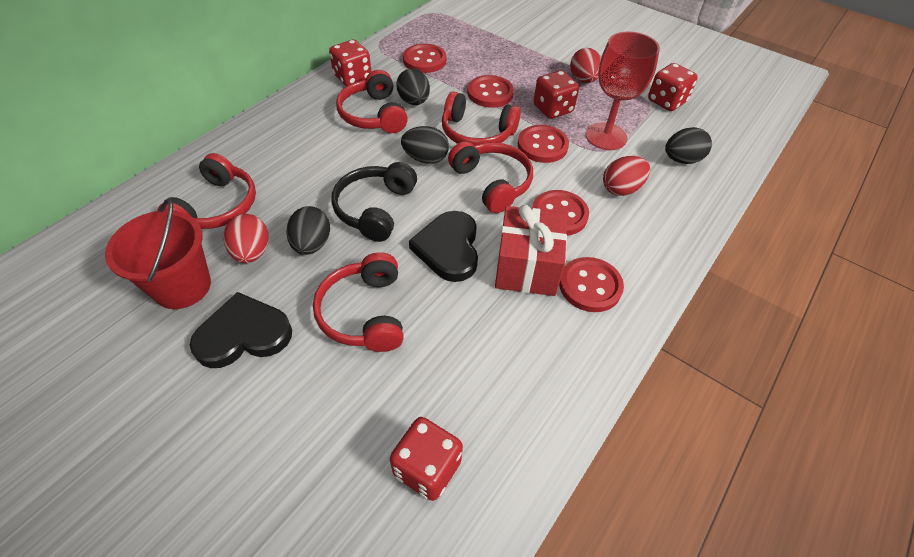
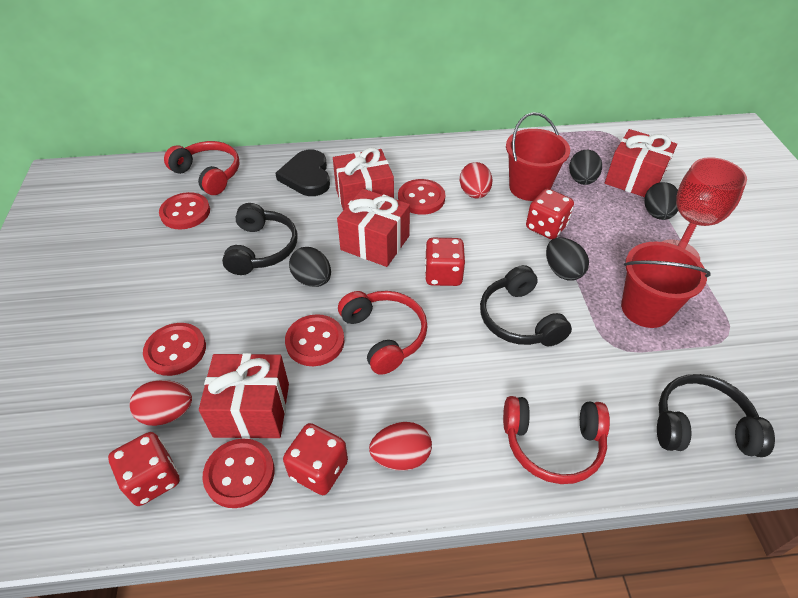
black headphones: 1 -> 3
black heart: 2 -> 1
red bucket: 1 -> 2
red gift: 1 -> 4
red headphones: 5 -> 3

